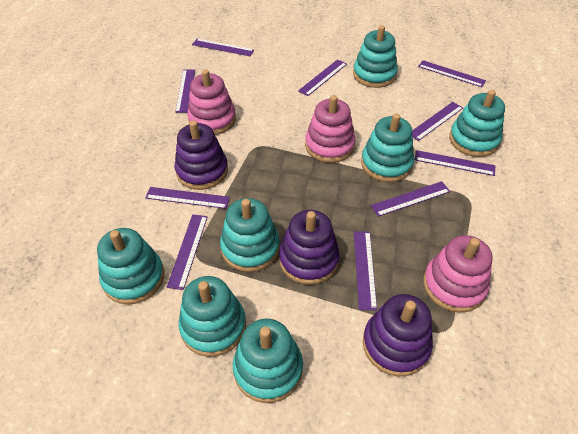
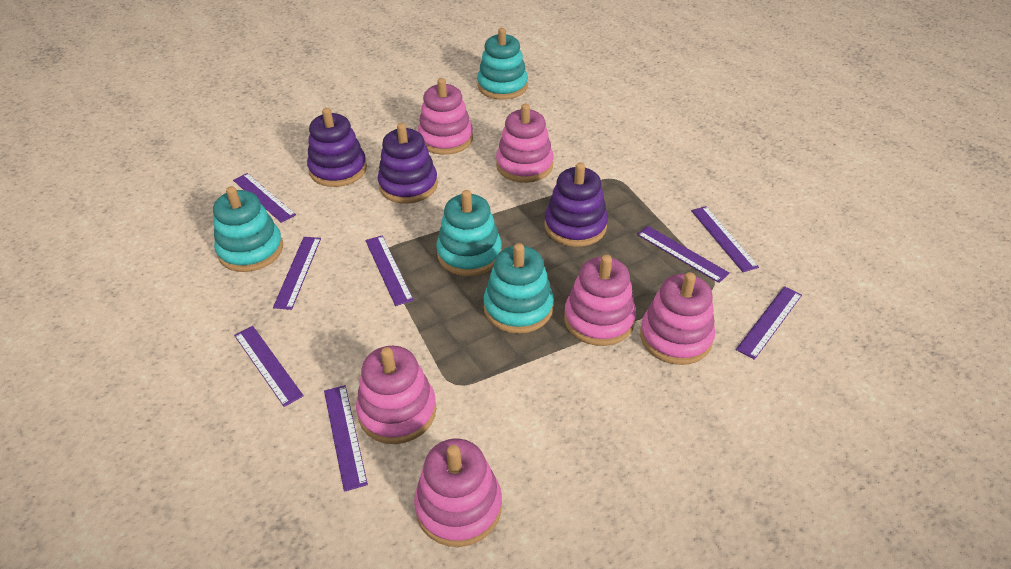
pink stacking toy: 3 -> 6
purple ruler: 10 -> 8
turquoise stacking toy: 7 -> 4

